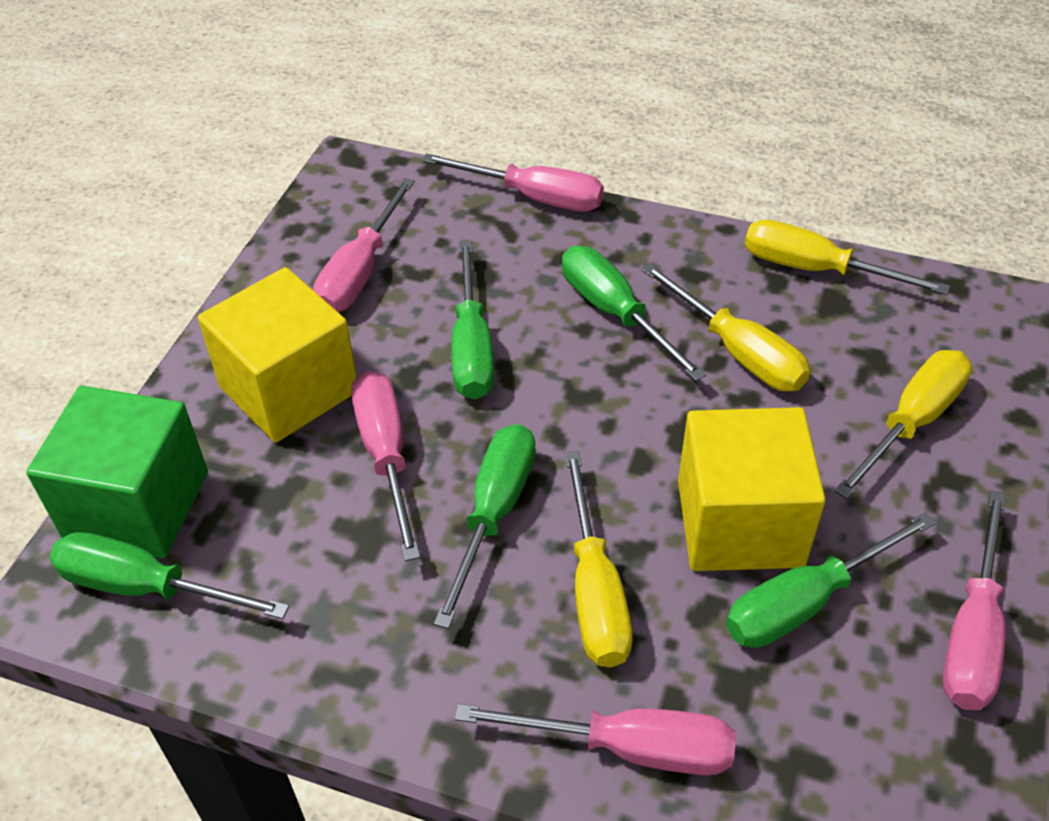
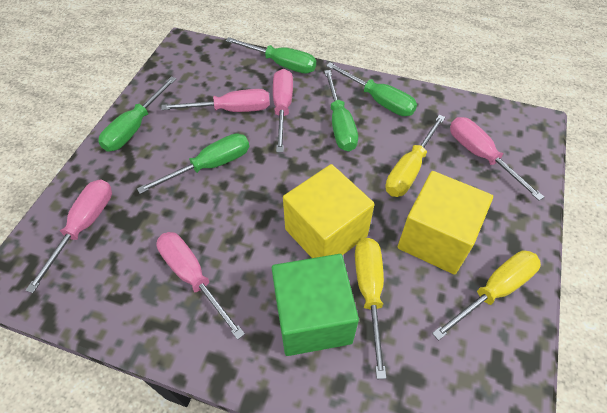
yellow screwdriver: 4 -> 3

